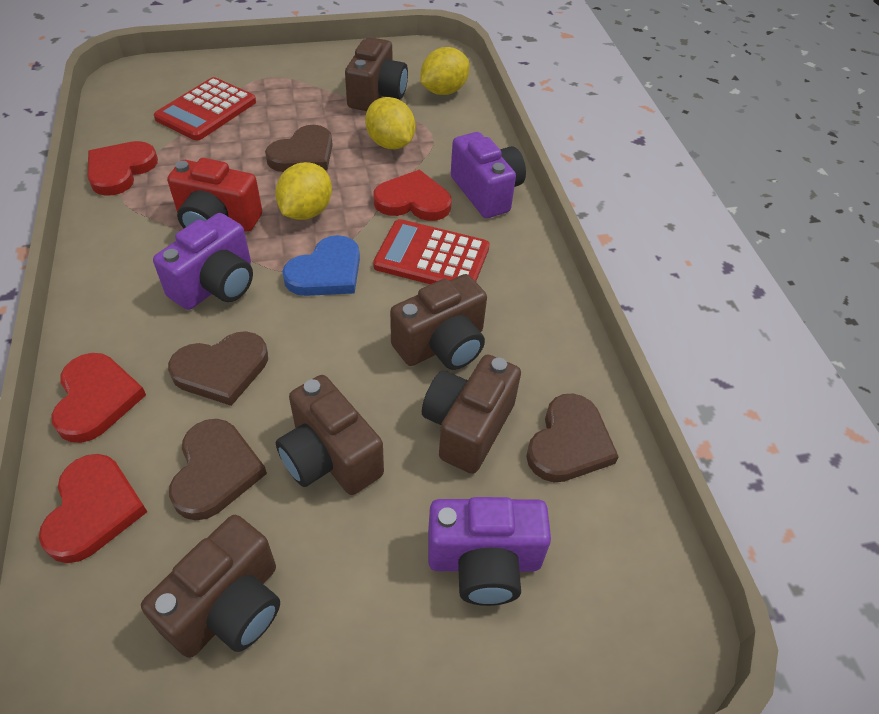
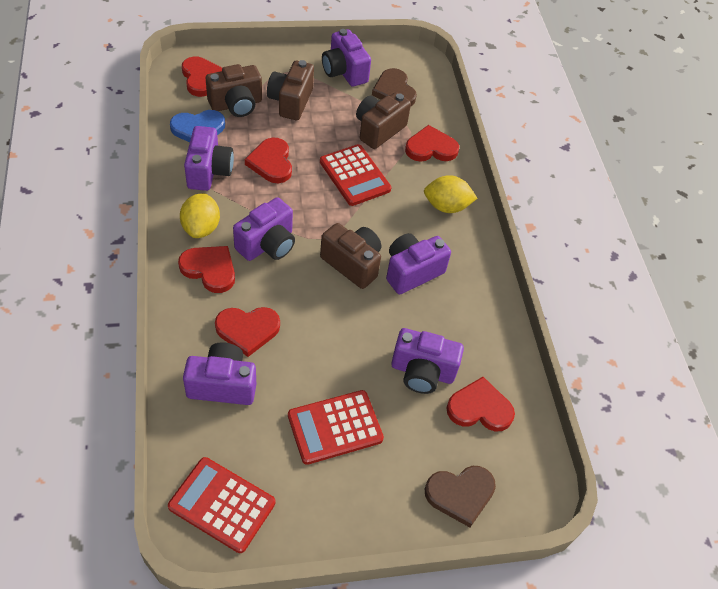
brown camera: 5 -> 4
brown heart: 4 -> 2
purple camera: 3 -> 6
red calculator: 2 -> 3
red camera: 1 -> 0
red heart: 4 -> 6
yellow lemon: 3 -> 2

